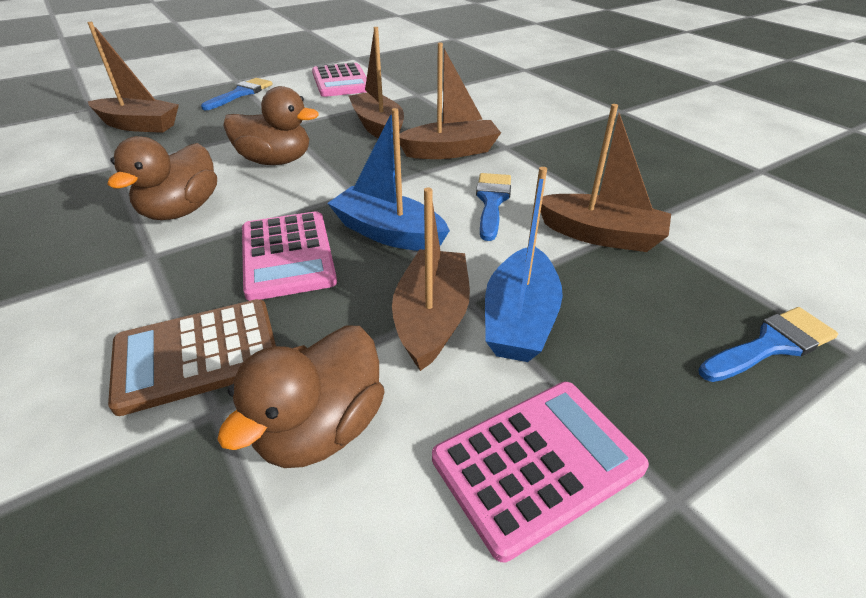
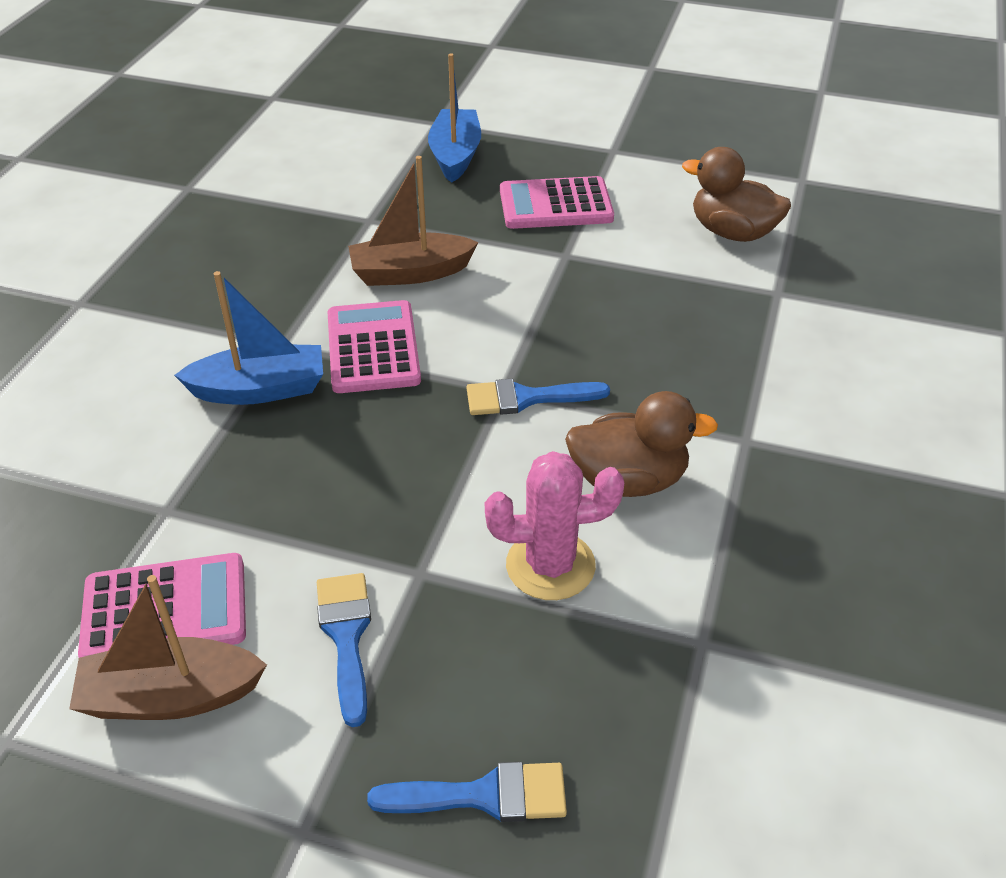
brown boat: 5 -> 2
brown calculator: 1 -> 0
brown duck: 3 -> 2
pink cactus: 0 -> 1

